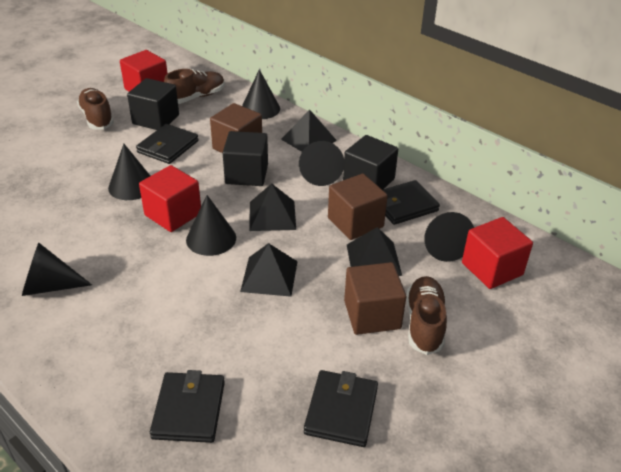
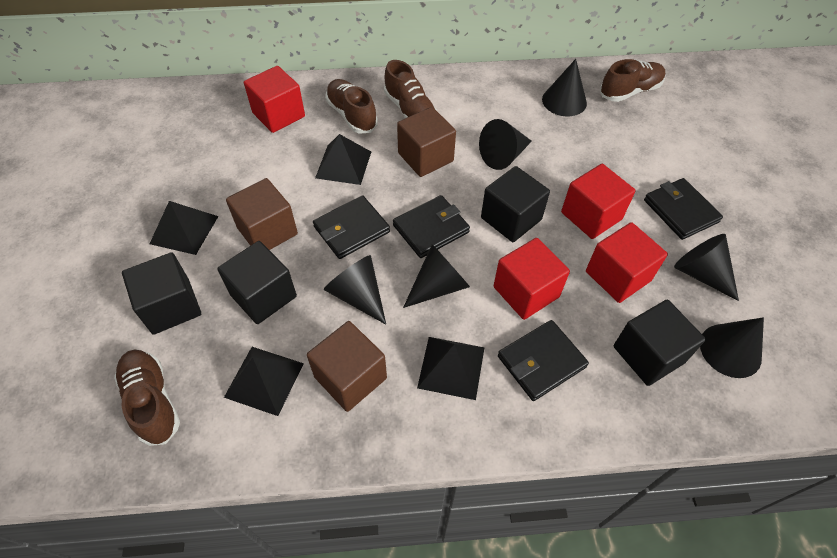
black cube: 3 -> 4
brown shoe: 3 -> 4
red cube: 3 -> 4

